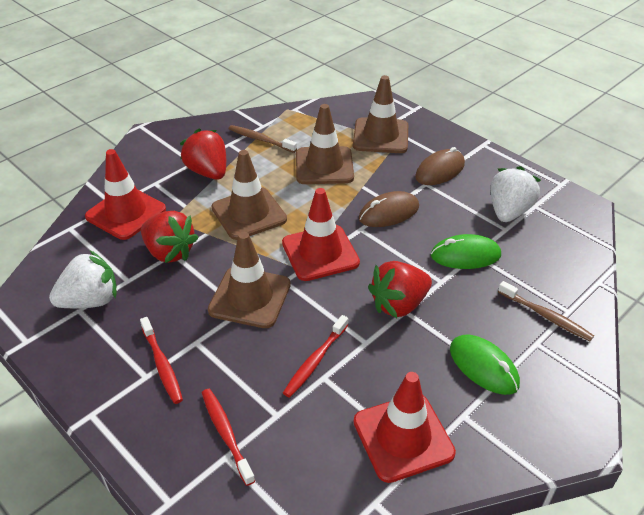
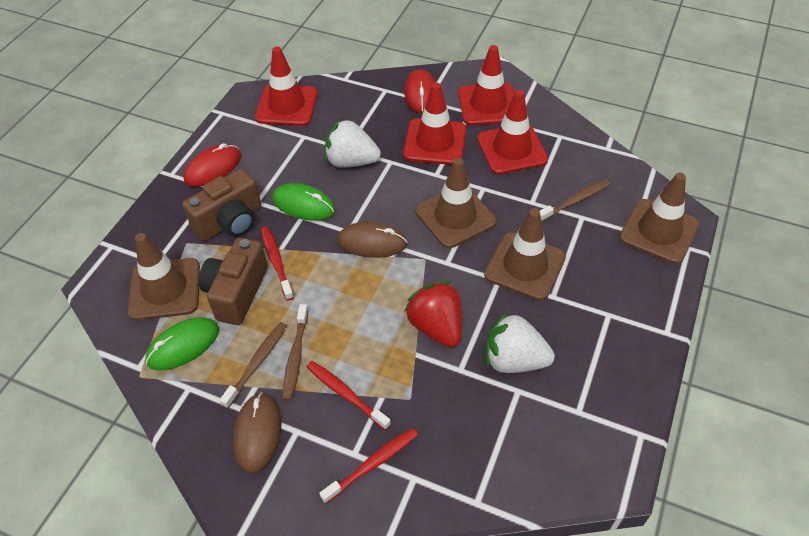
brown camera: 0 -> 2
brown toothbrush: 2 -> 3
red mouse: 0 -> 2
red strawberry: 3 -> 1
red traffic cone: 3 -> 4

